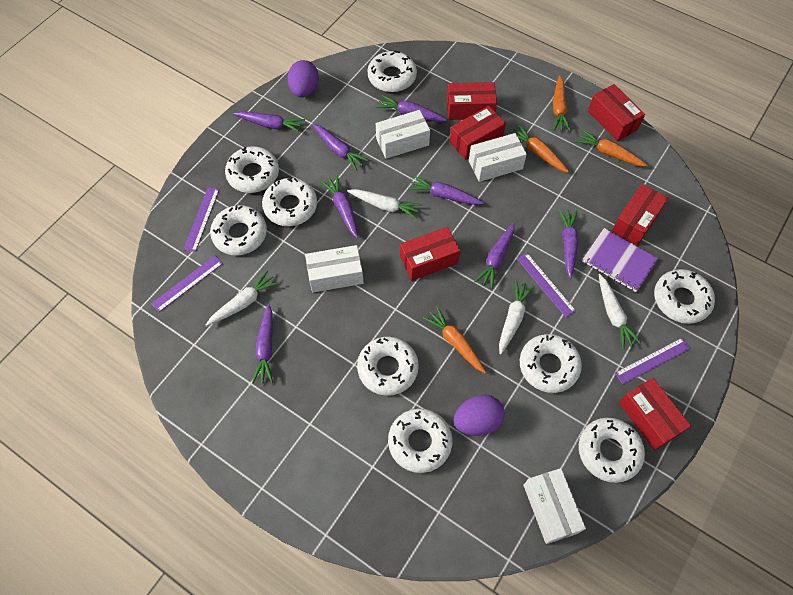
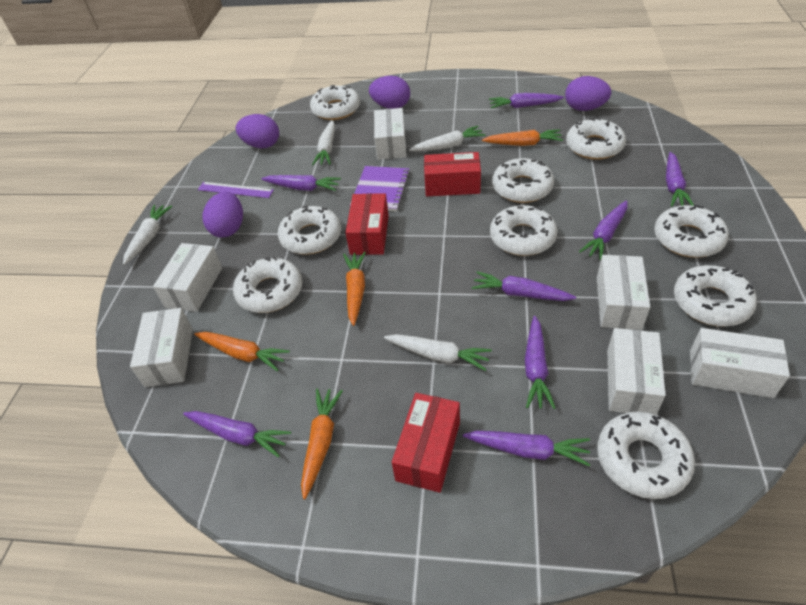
purple egg: 2 -> 4
purple ruler: 4 -> 1
red box: 6 -> 3
white box: 4 -> 6

